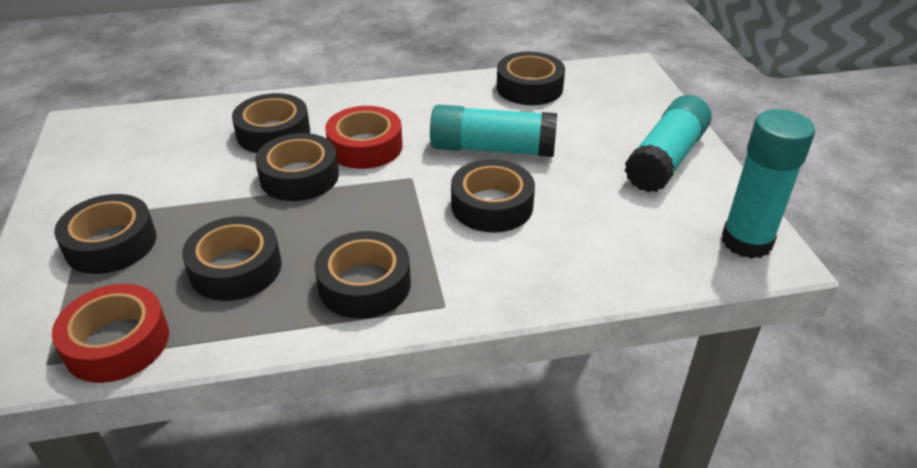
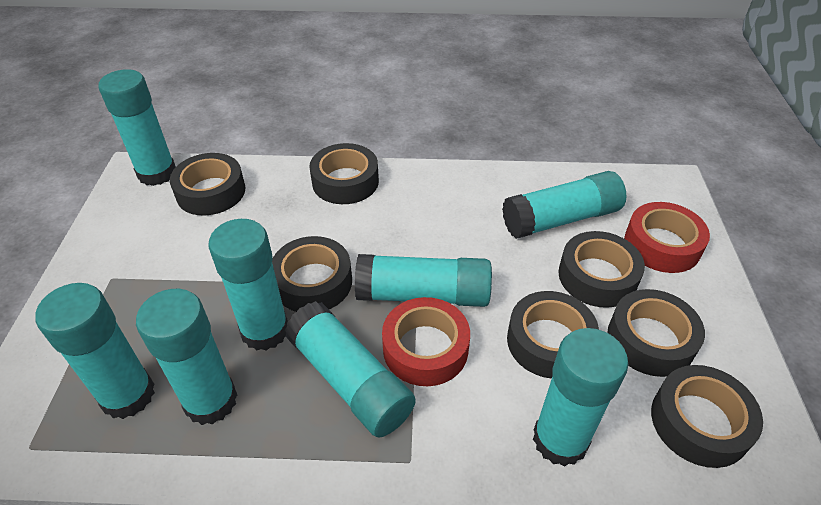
turquoise glue stick: 3 -> 8

